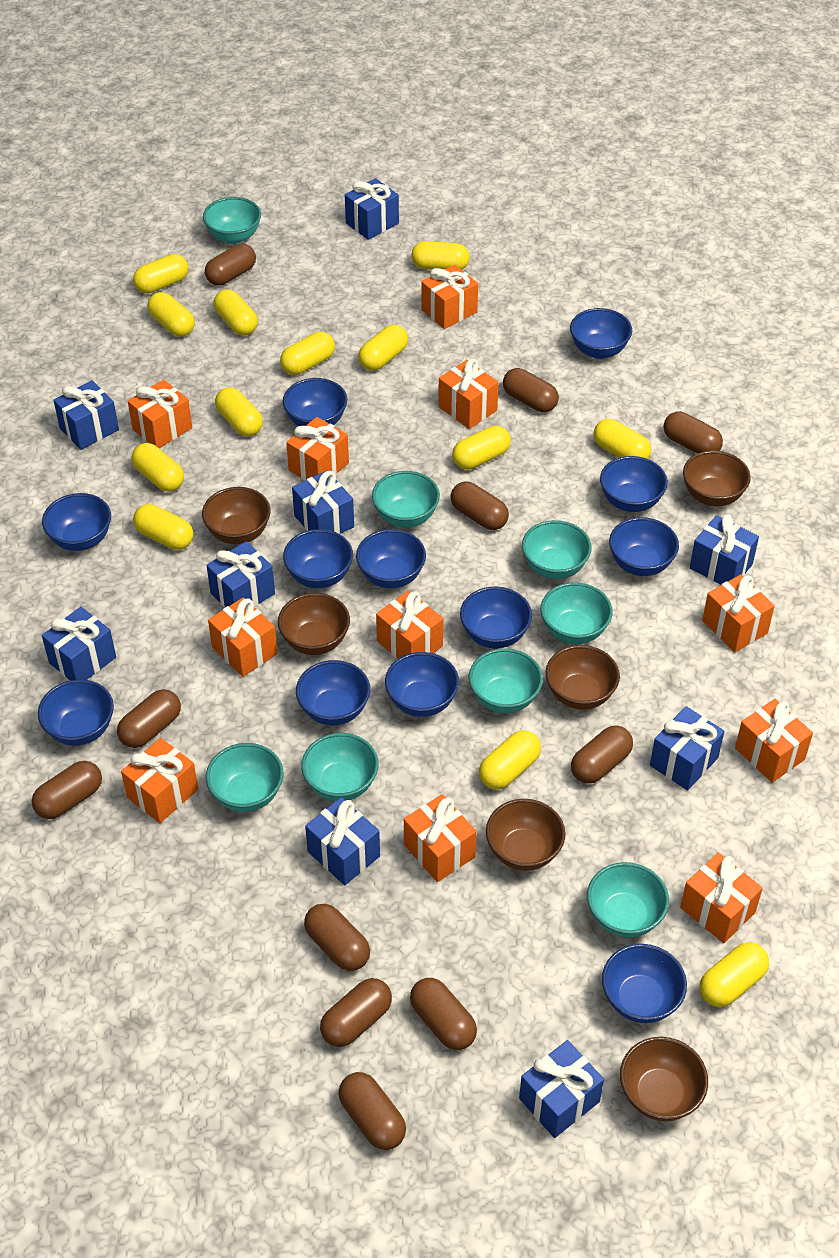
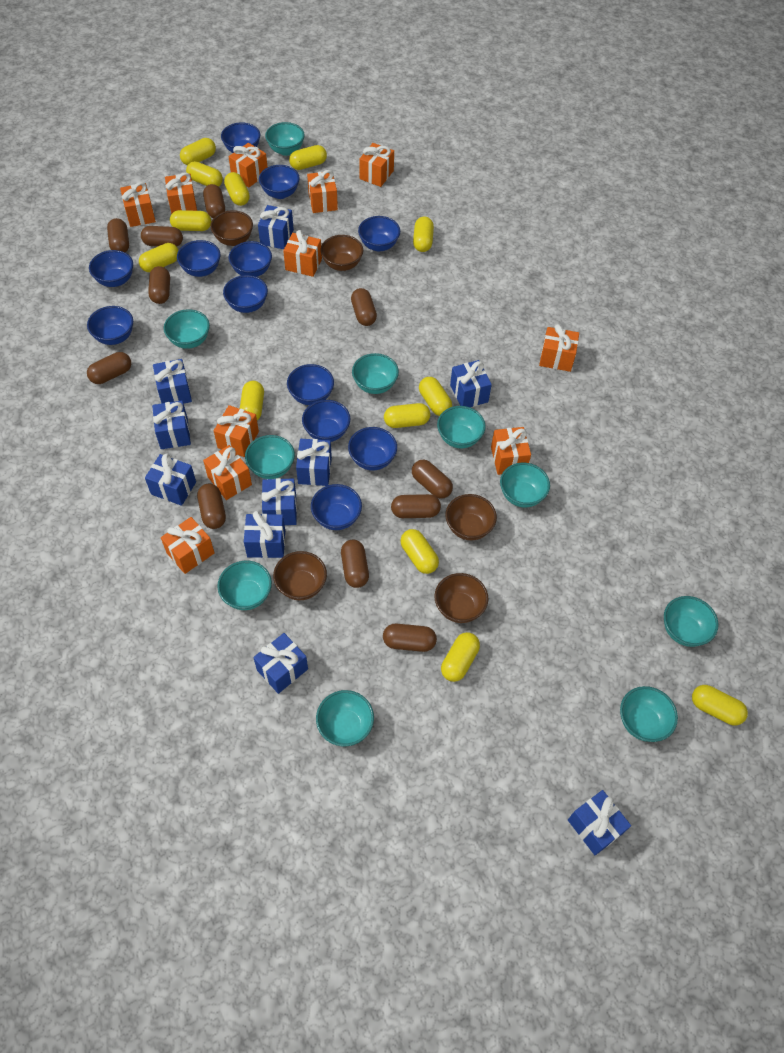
blue gift: 9 -> 10
brown bowl: 6 -> 5
turquoise bowl: 8 -> 10

